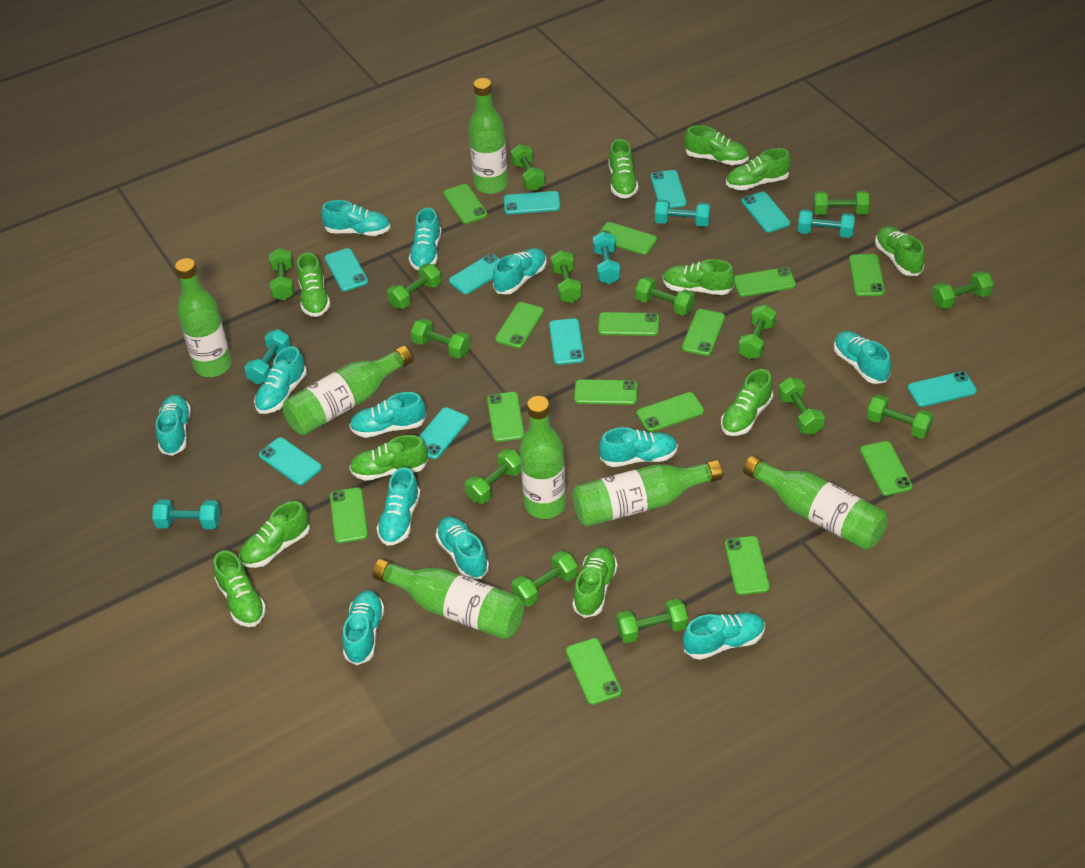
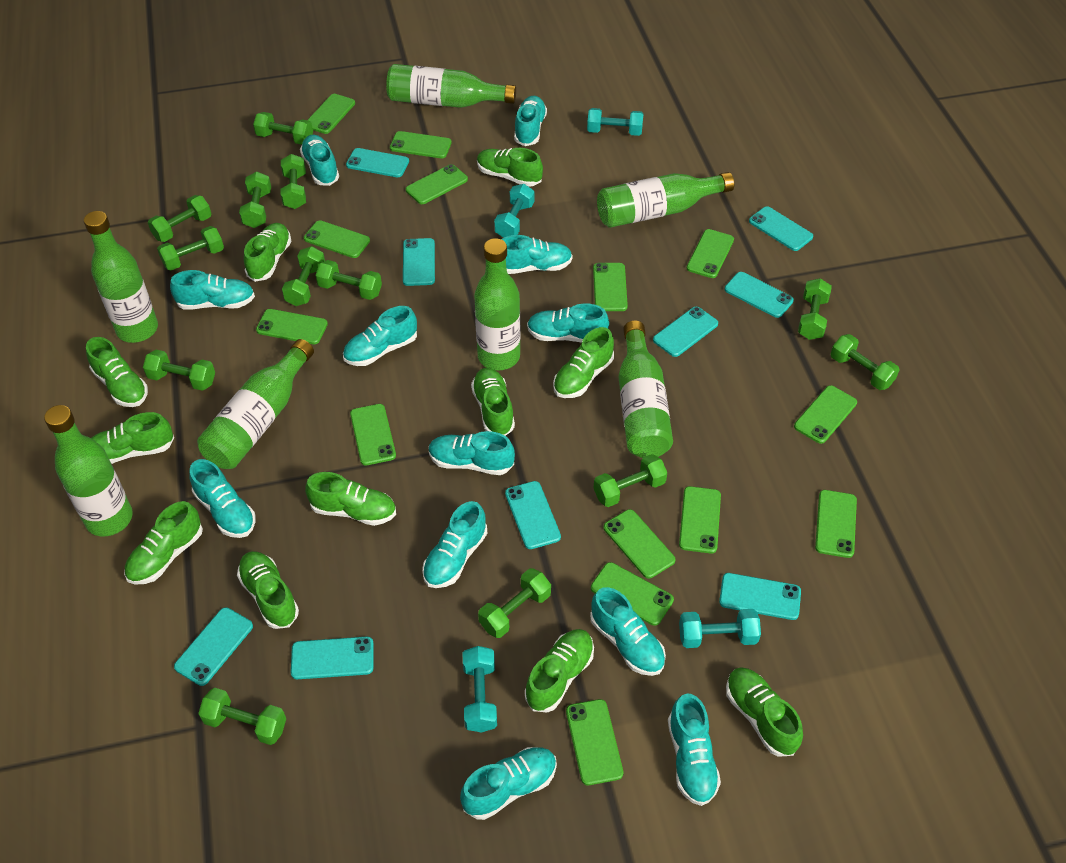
green dumbbell: 14 -> 13
turquoise dumbbell: 5 -> 4

